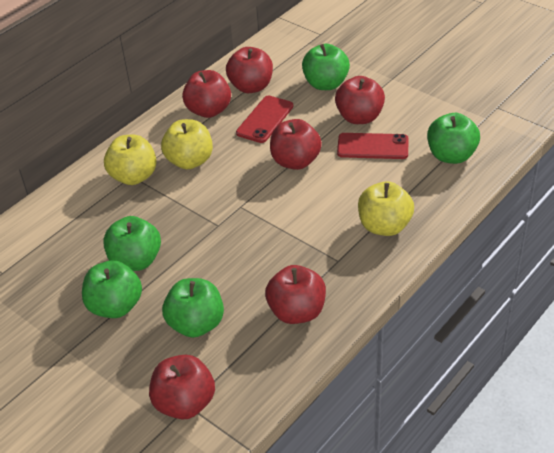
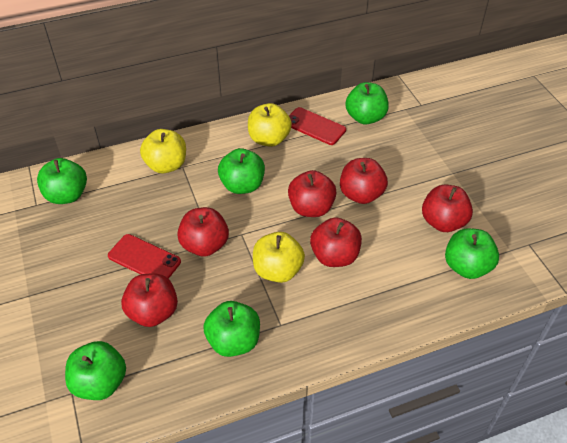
green apple: 5 -> 6

